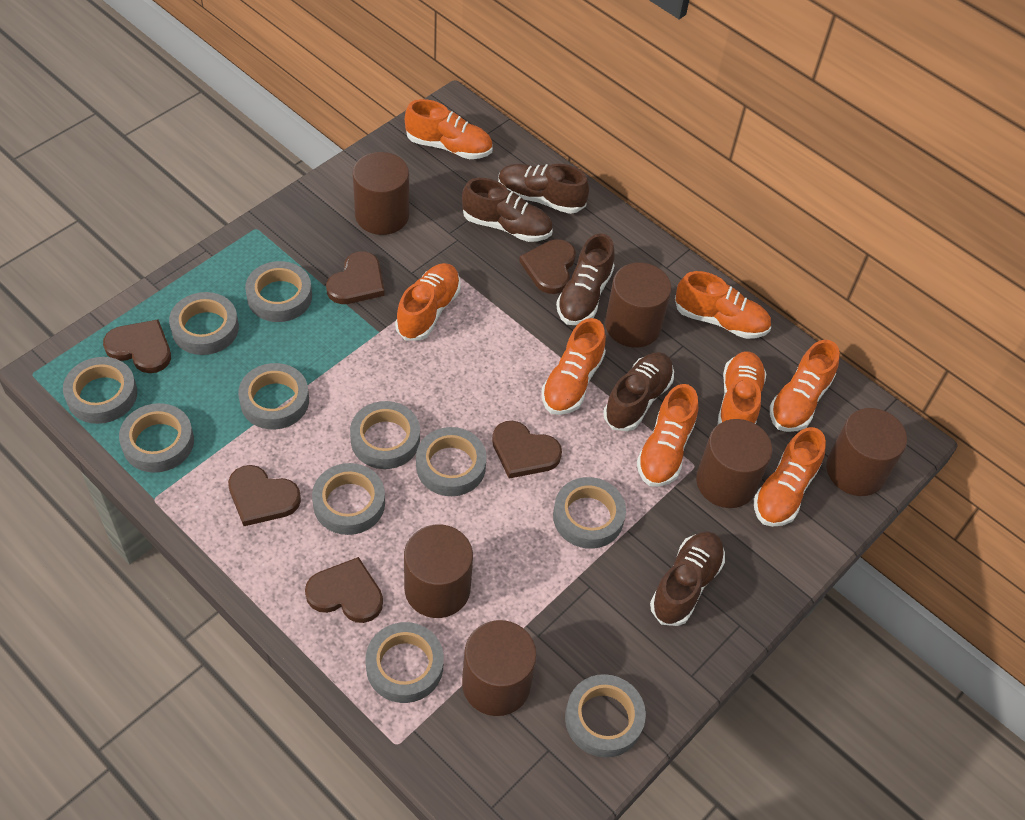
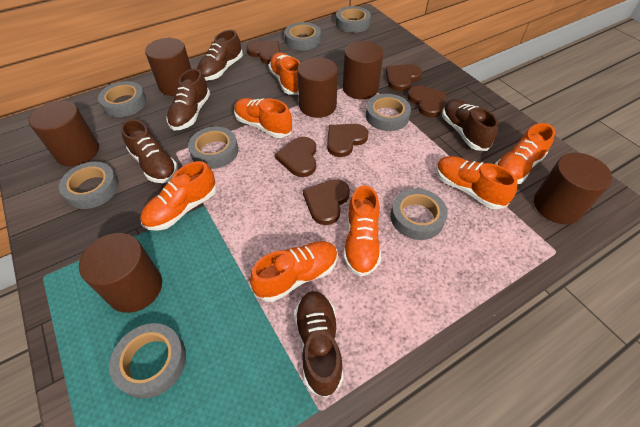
grey tape: 11 -> 8
orange shoe: 8 -> 7

